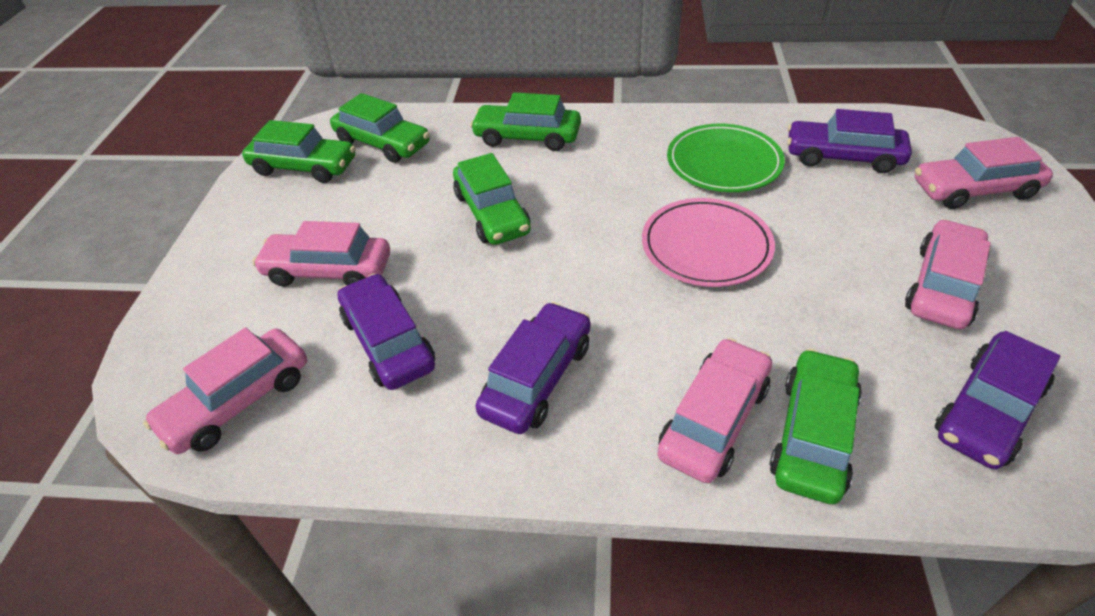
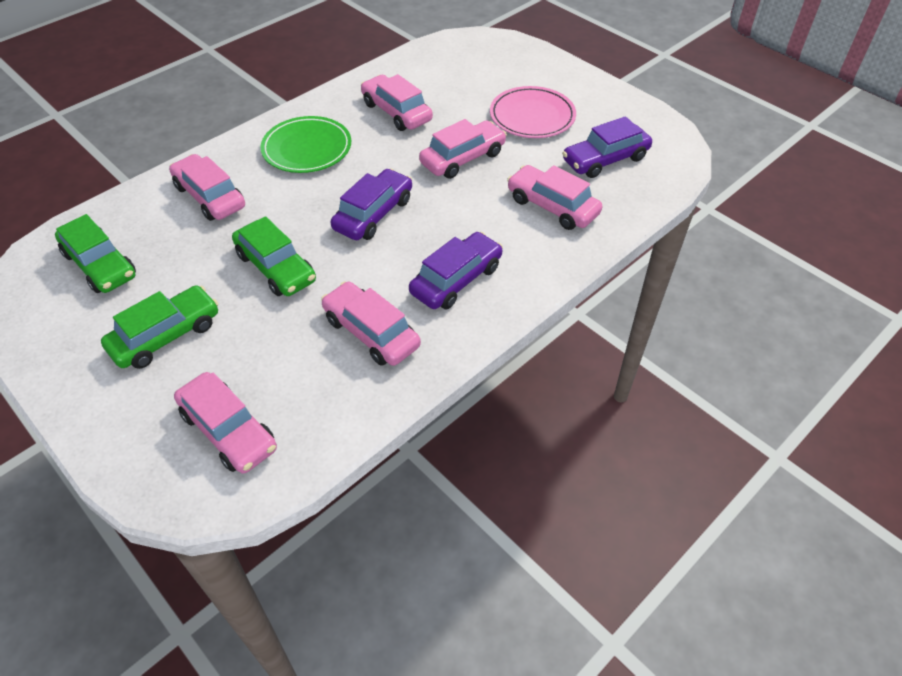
green car: 5 -> 3
pink car: 5 -> 6
purple car: 4 -> 3

